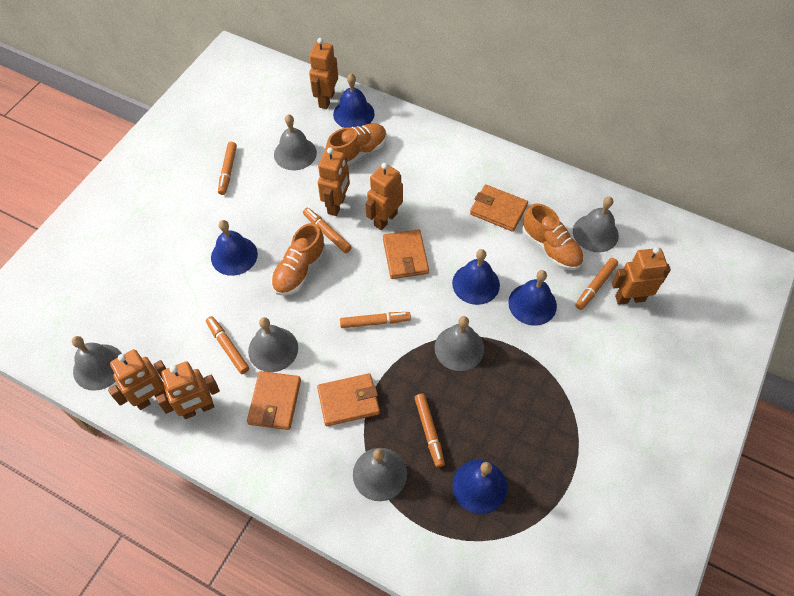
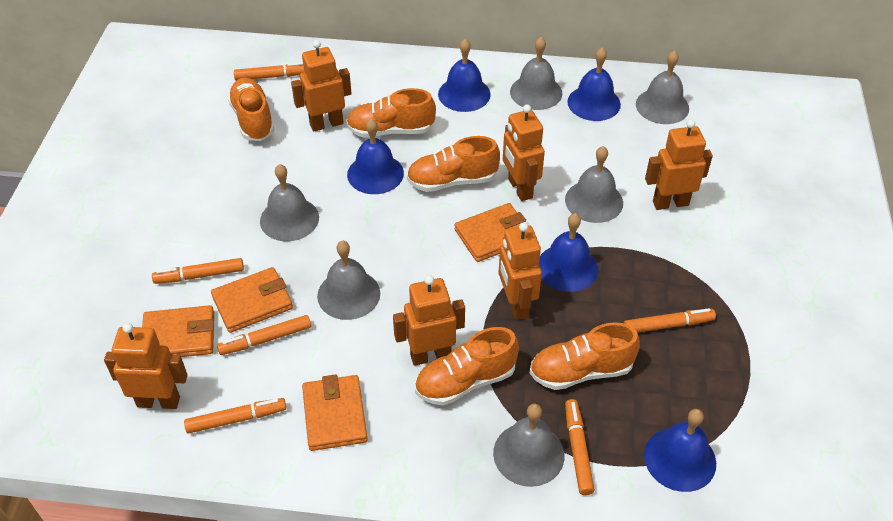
orange shoe: 3 -> 5

